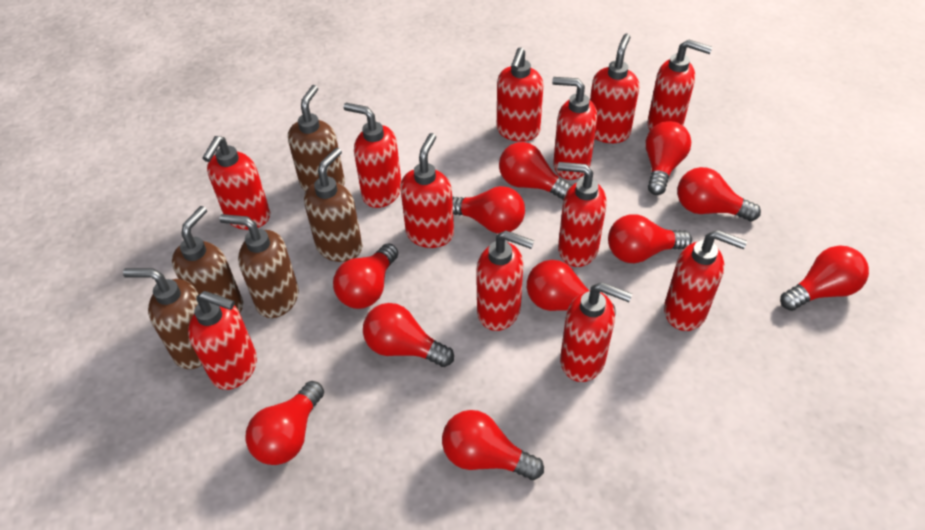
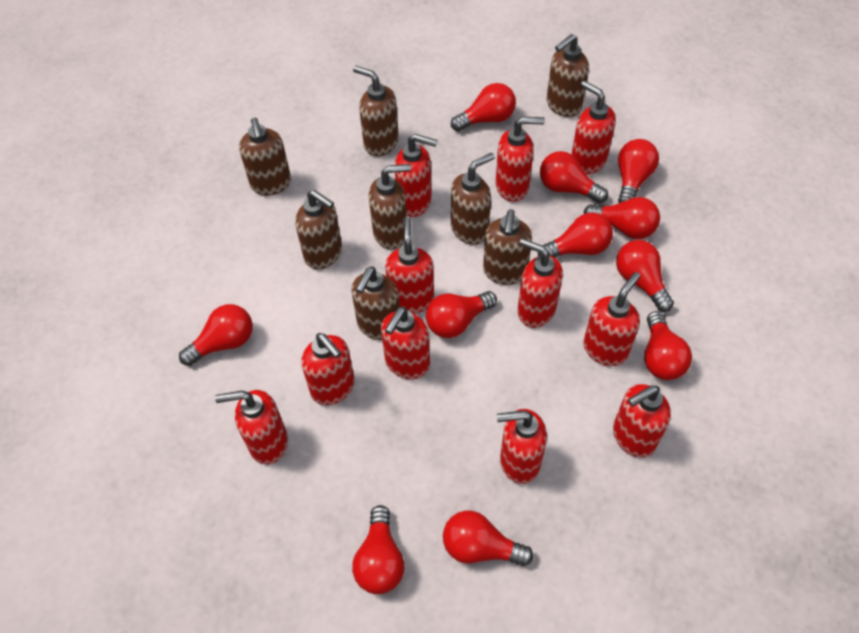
brown soap dispenser: 5 -> 8
red soap dispenser: 12 -> 11

